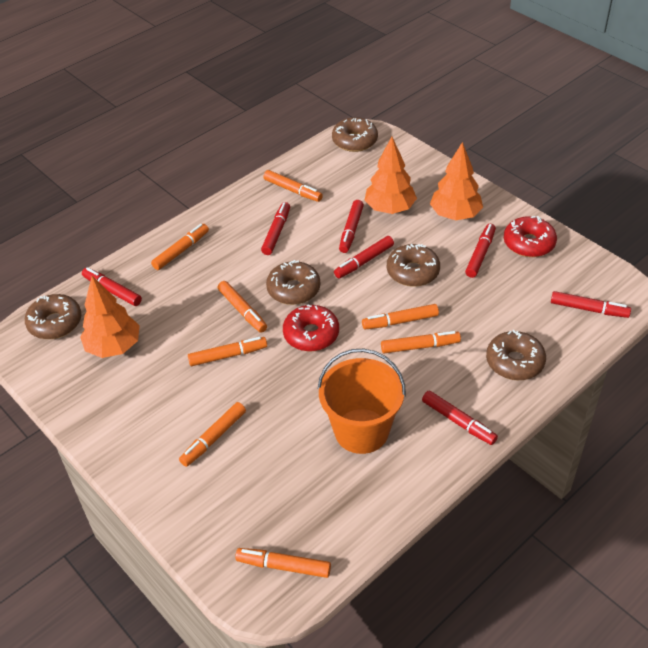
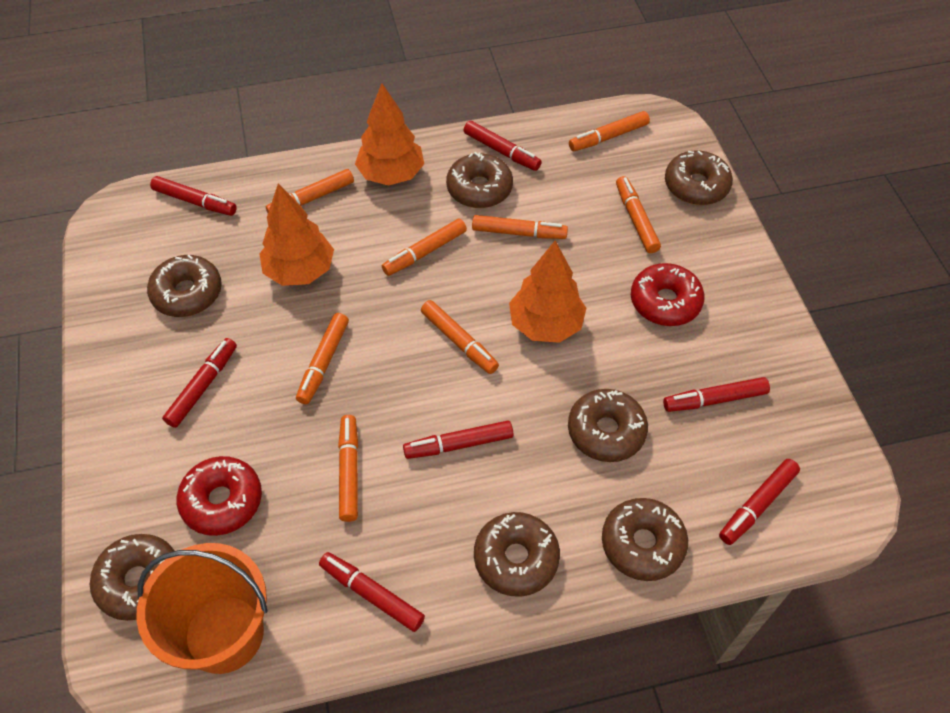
brown donut: 5 -> 7

